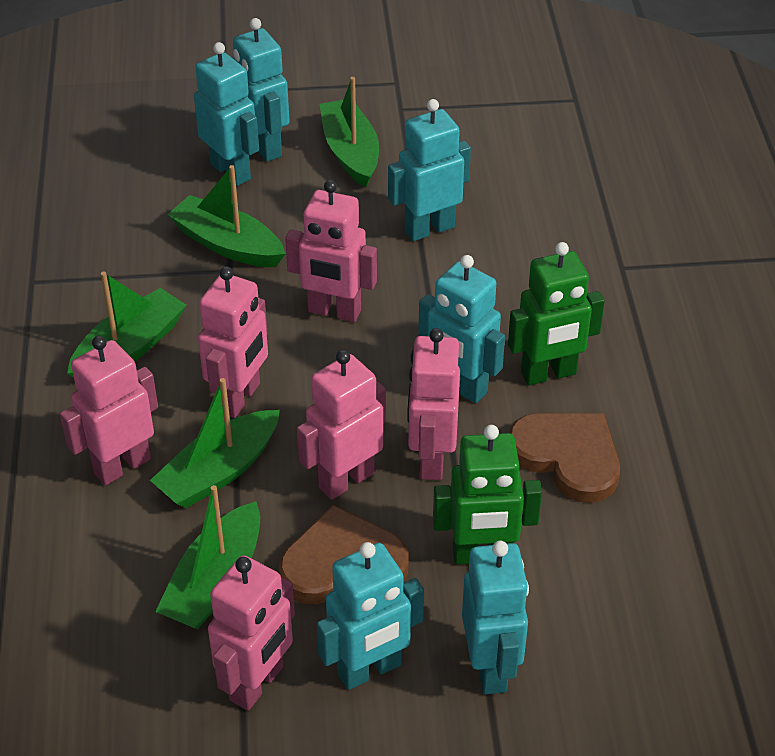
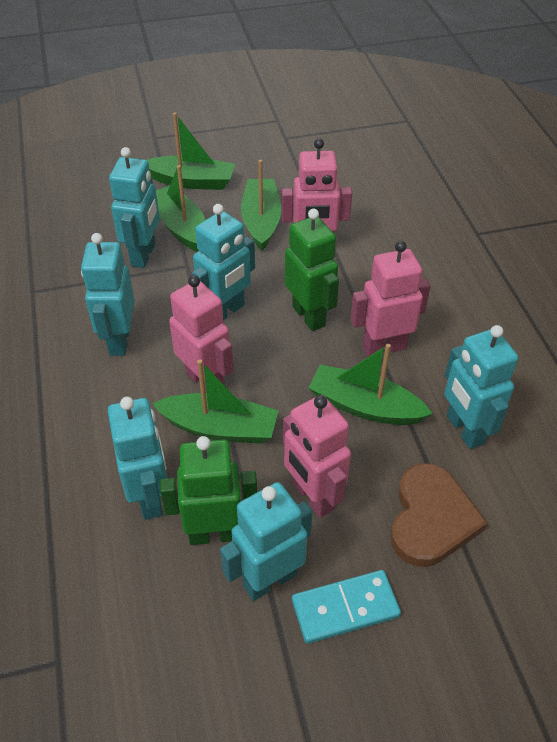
brown heart: 2 -> 1
pink robot: 6 -> 4
turquoise domino: 0 -> 1

